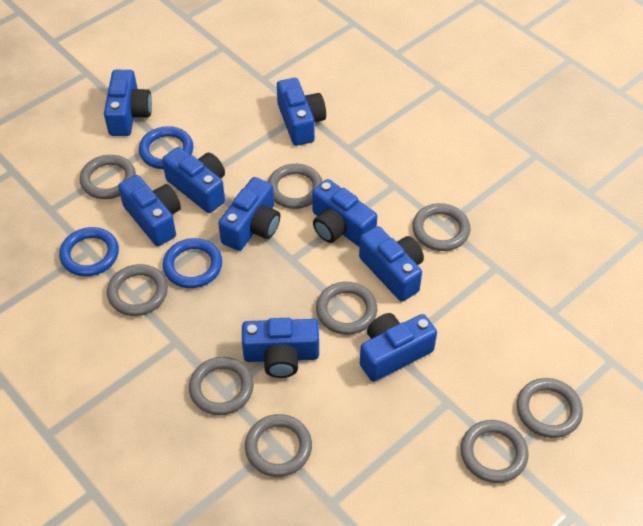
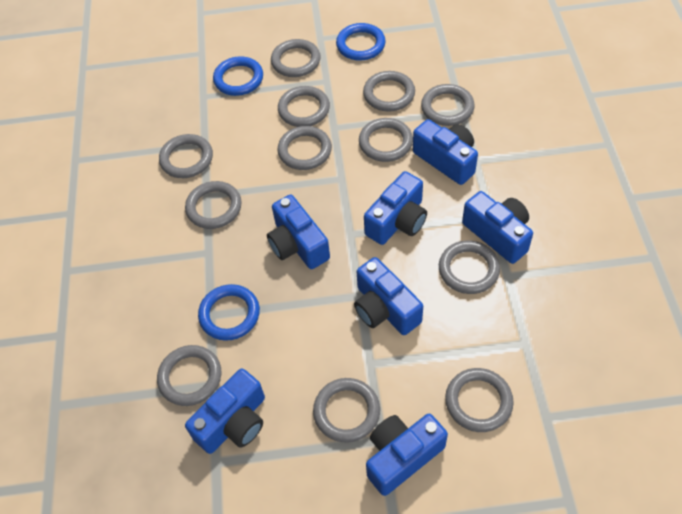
blue camera: 9 -> 7
grey ring: 9 -> 12

